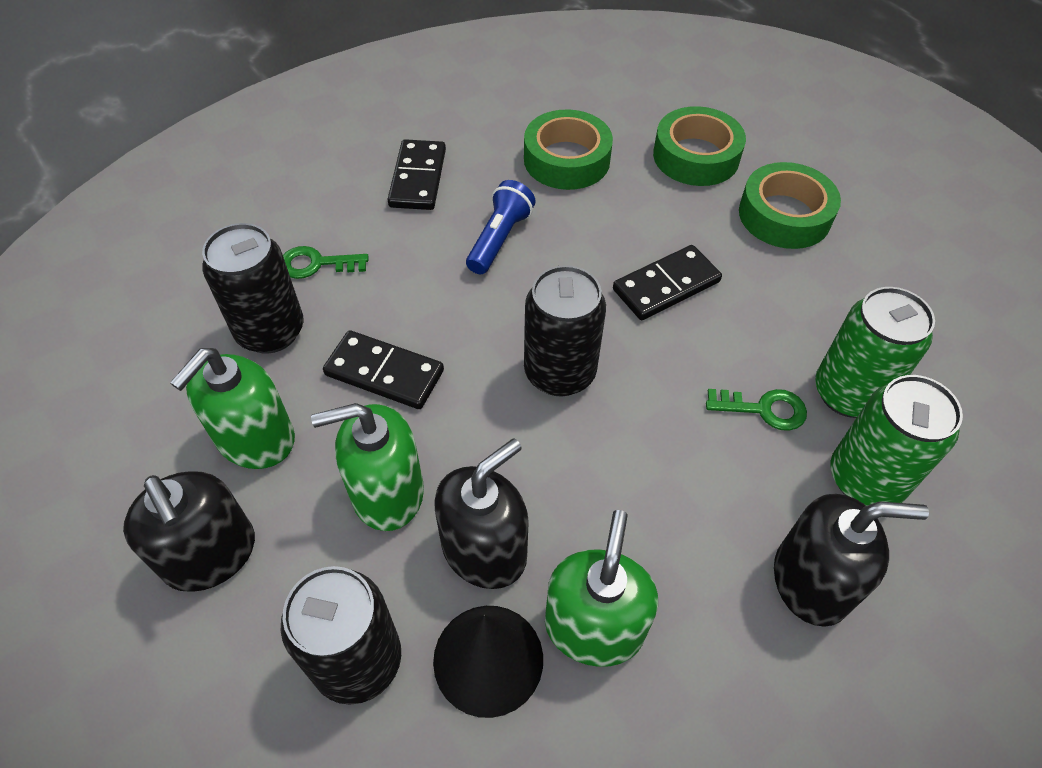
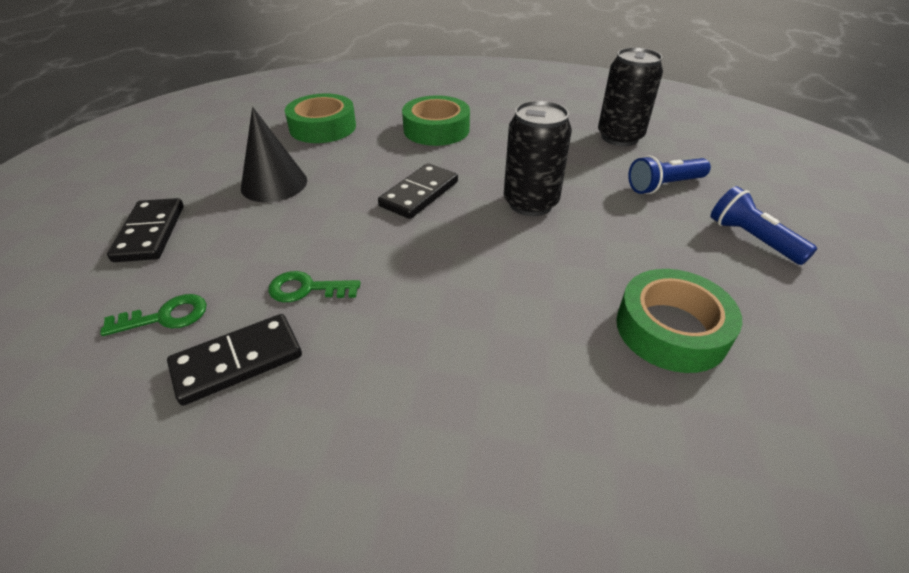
black can: 3 -> 2
black soap dispenser: 3 -> 0
blue flashlight: 1 -> 2
green can: 2 -> 0
green soap dispenser: 3 -> 0

